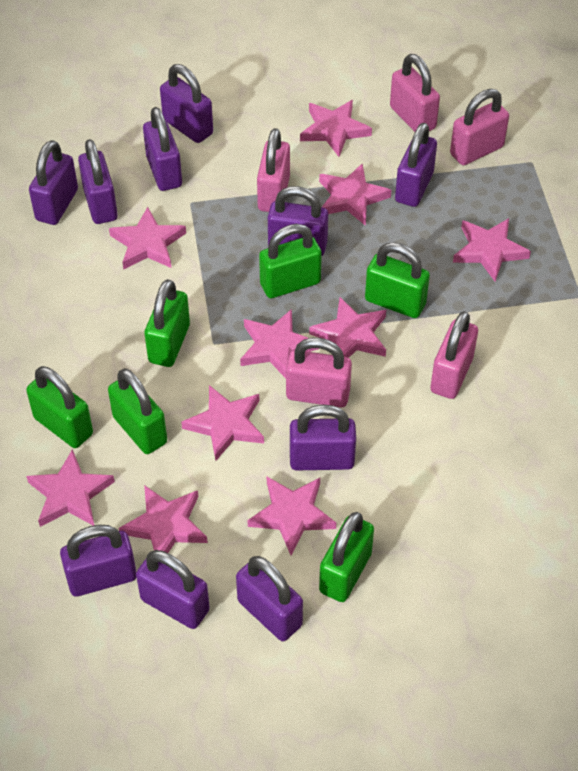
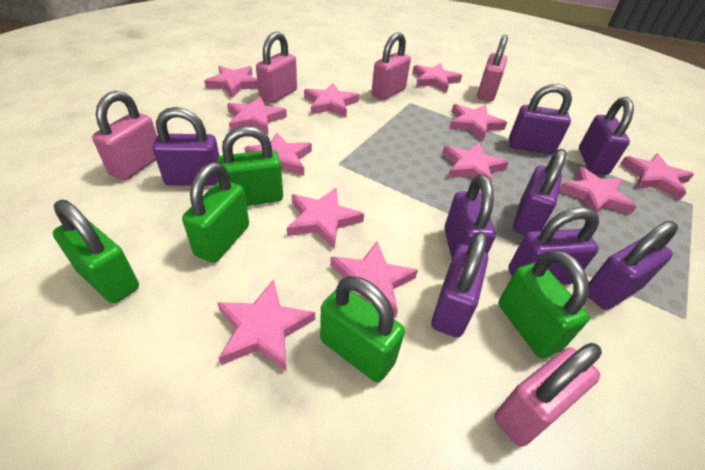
green padlock: 6 -> 5
pink star: 10 -> 12
purple padlock: 10 -> 8

